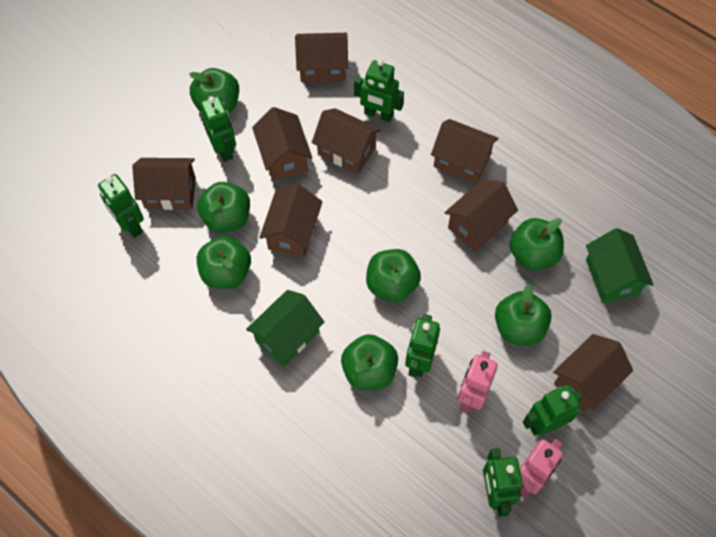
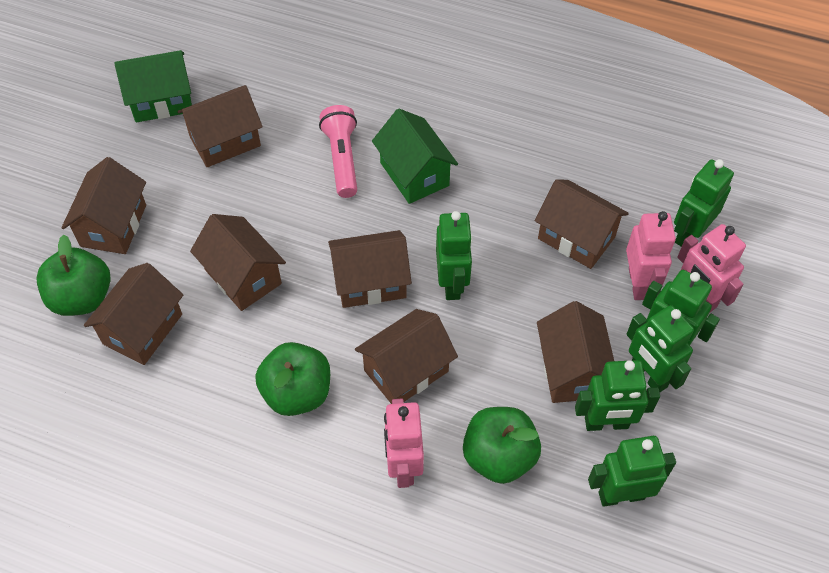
green apple: 7 -> 3
pink flashlight: 0 -> 1
pink robot: 2 -> 3

